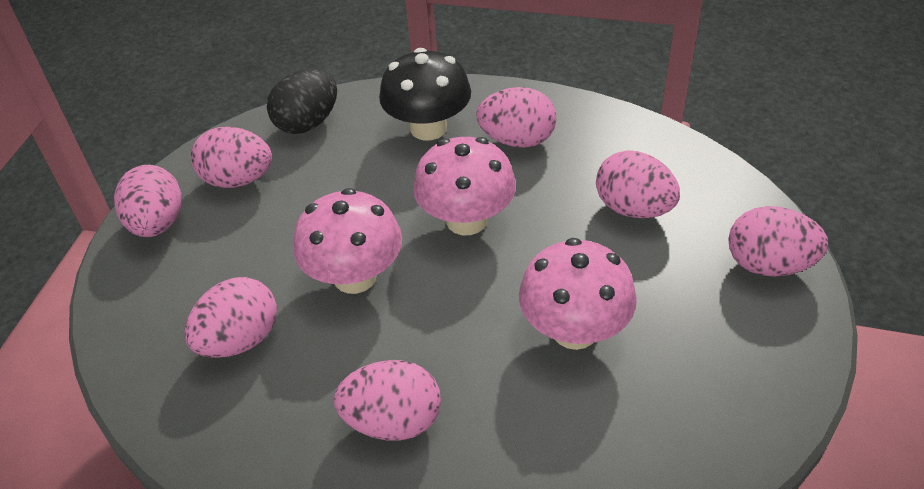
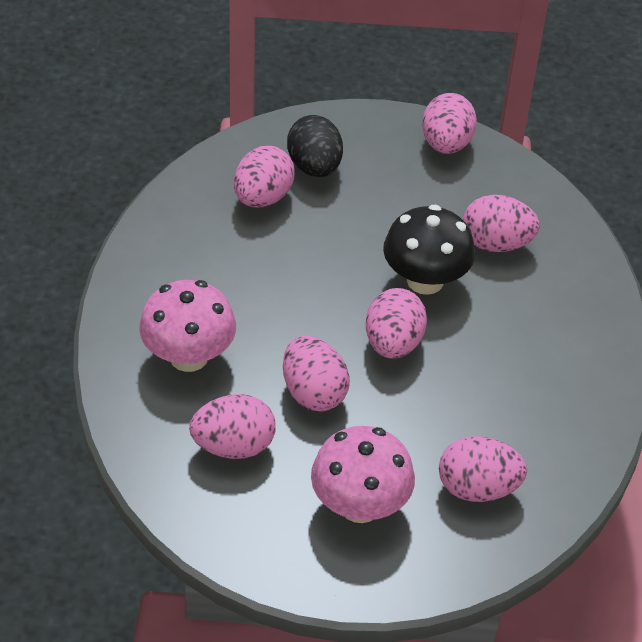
pink mushroom: 3 -> 2

